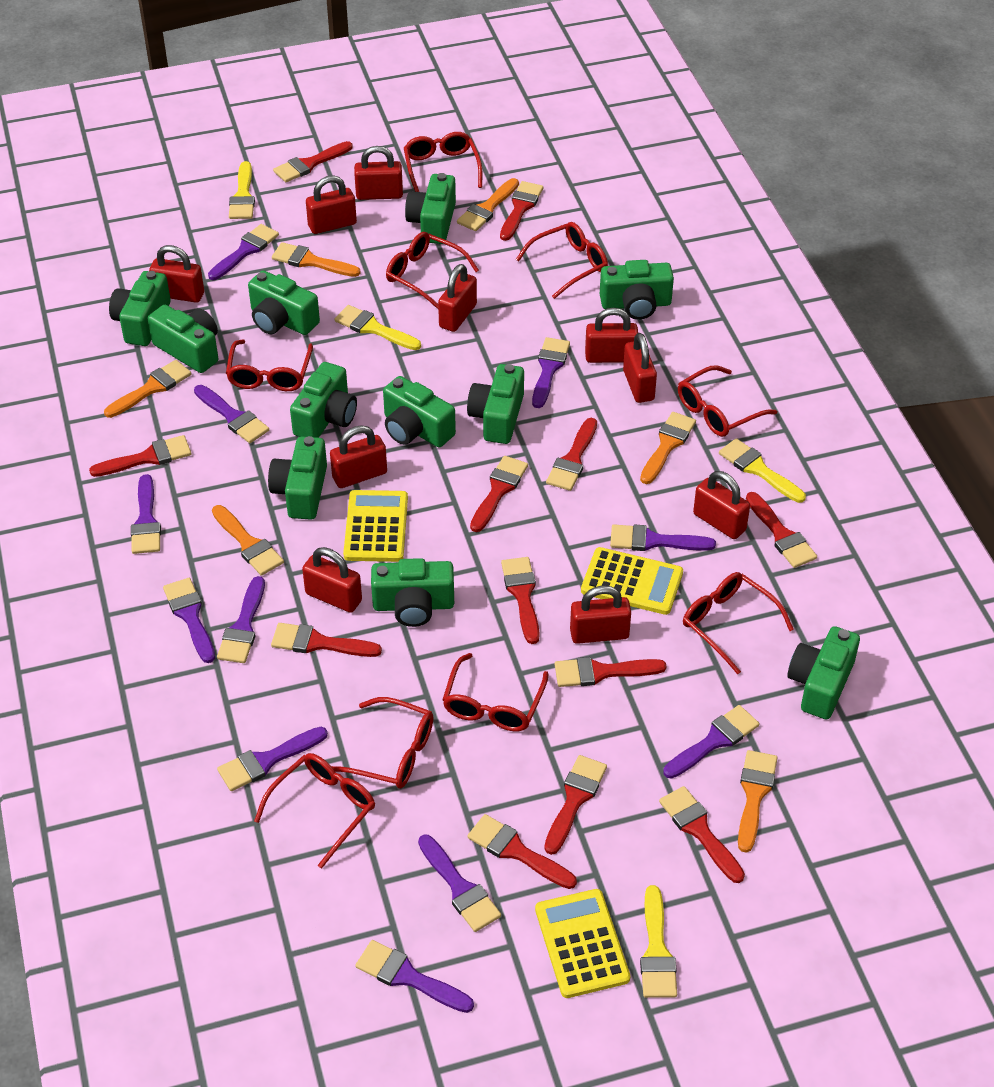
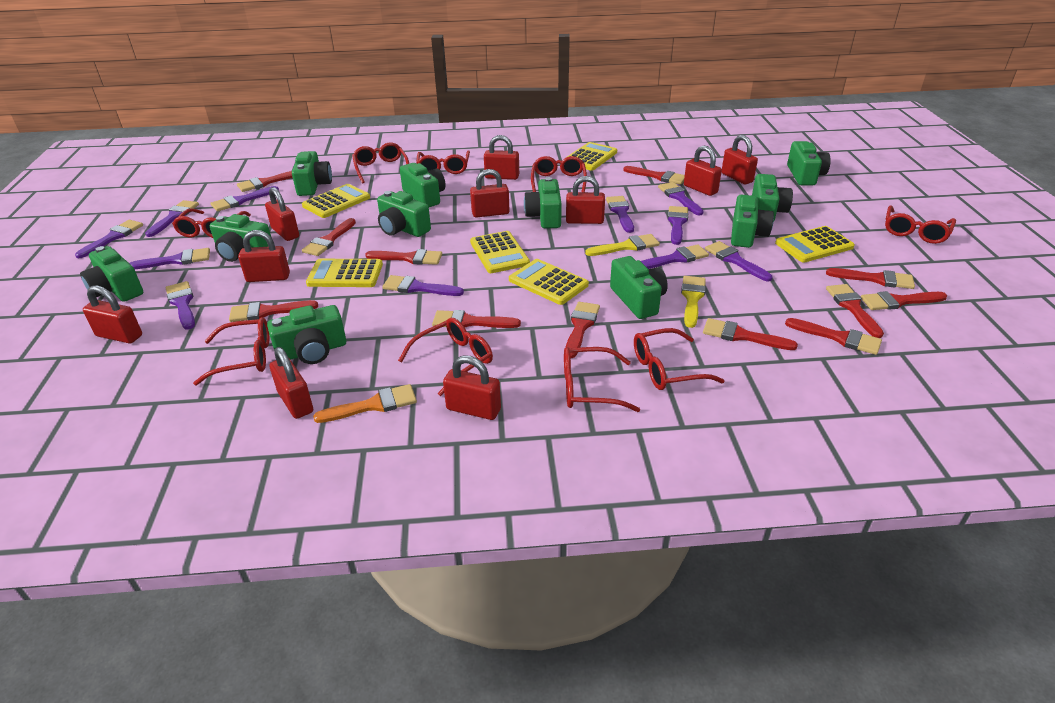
orange brush: 6 -> 1
yellow brush: 4 -> 2
yellow calculator: 3 -> 6

